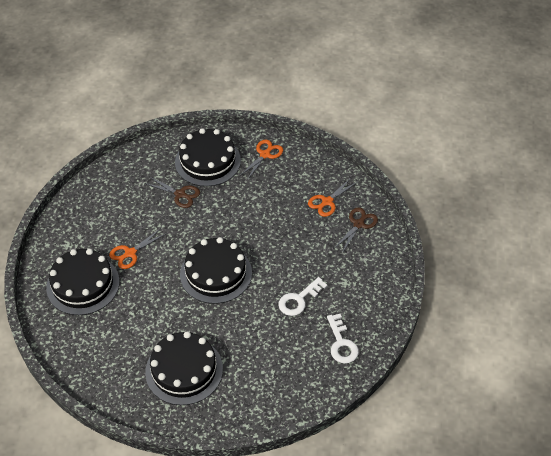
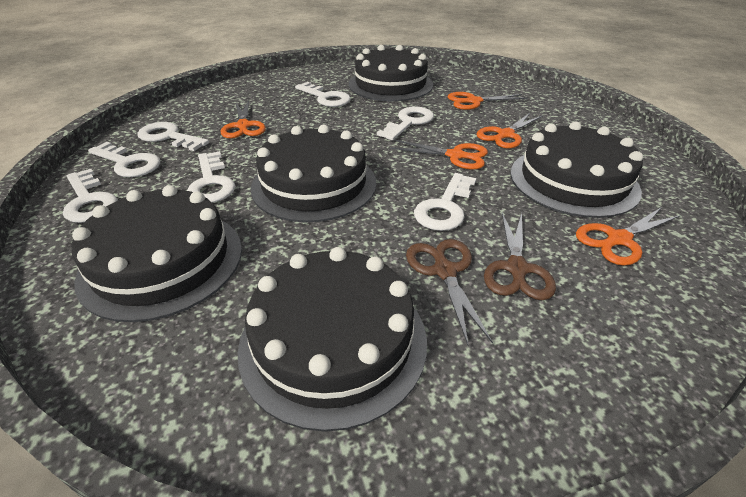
black cake: 4 -> 5
orange scissors: 3 -> 5
white key: 2 -> 7

